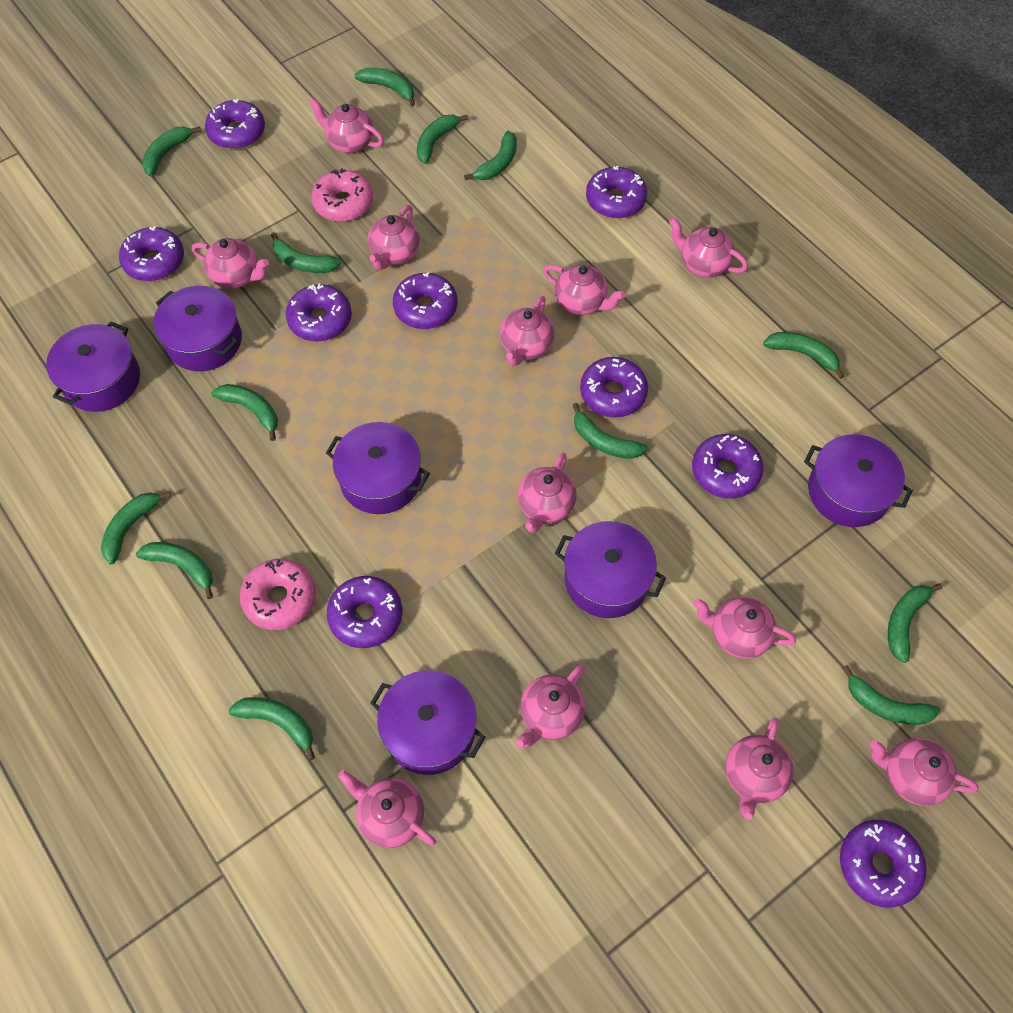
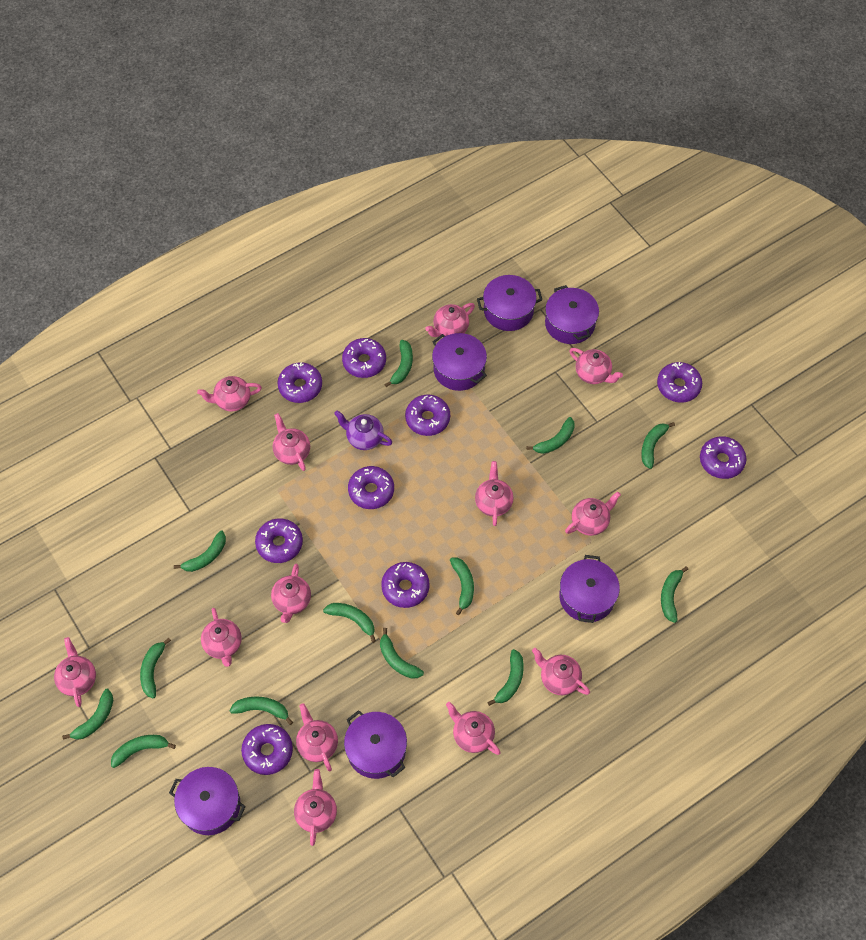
pink donut: 2 -> 0
pink teapot: 12 -> 13
purple teapot: 0 -> 1

